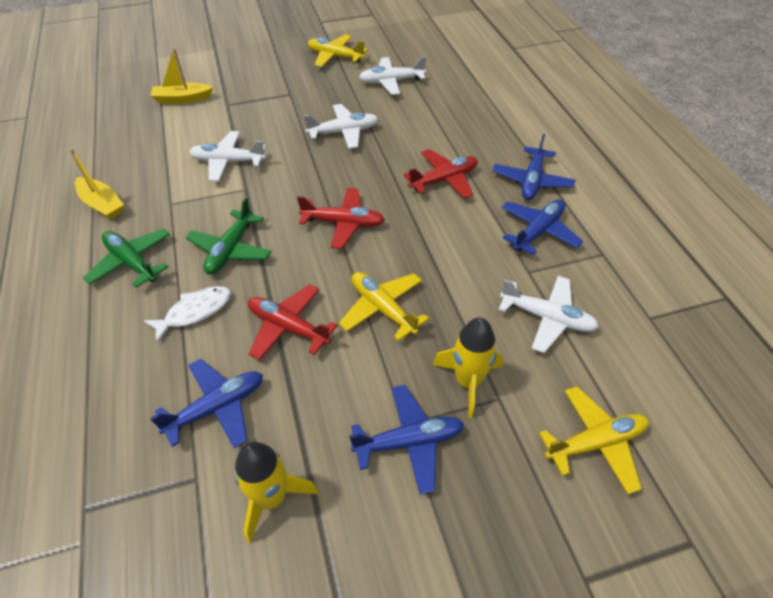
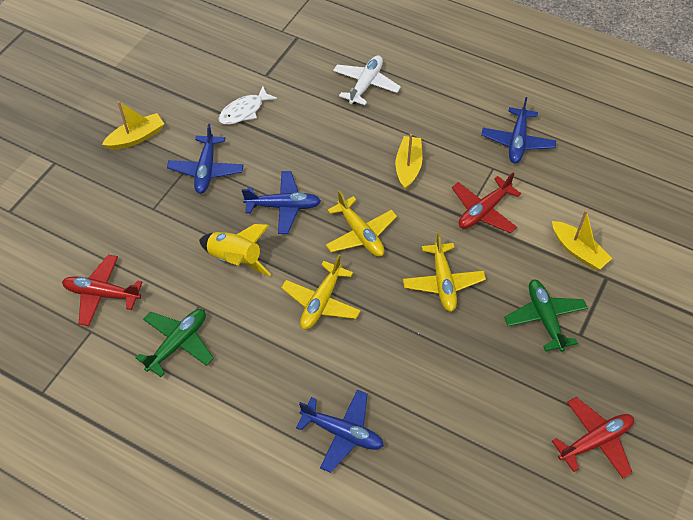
white plane: 4 -> 1
yellow boat: 2 -> 3
yellow rocket: 2 -> 1

